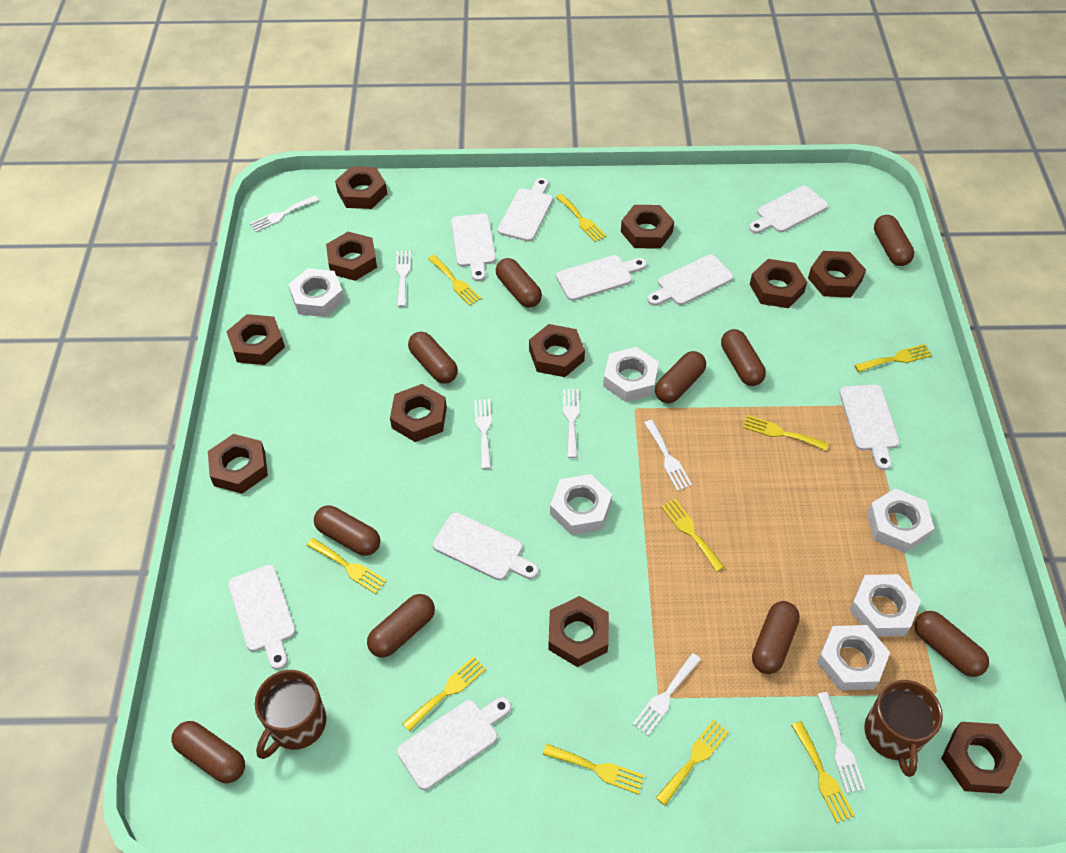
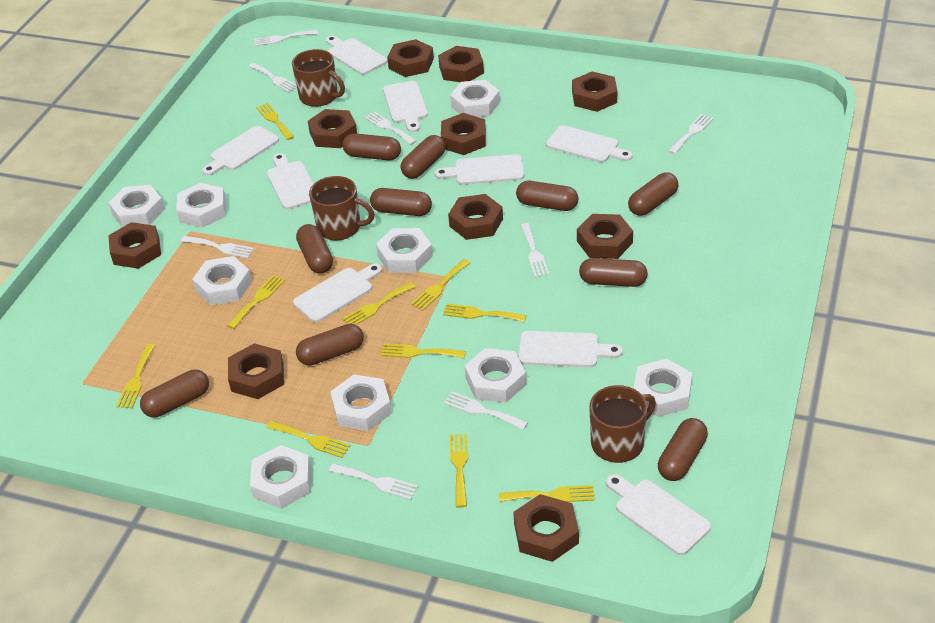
brown mug: 2 -> 3
brown nut: 11 -> 10
white fork: 7 -> 8
white nut: 6 -> 9

